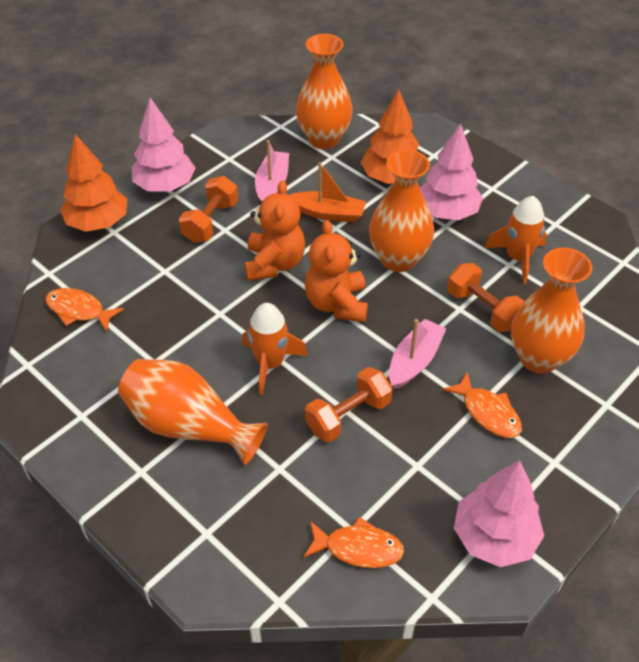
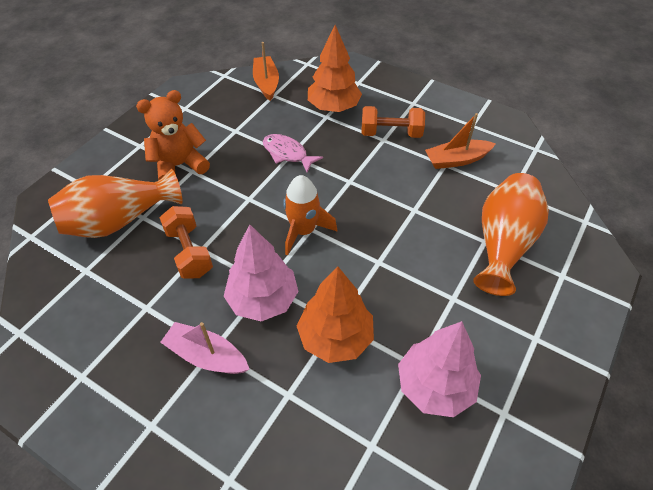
orange boat: 1 -> 2
orange dumbbell: 3 -> 2
orange fish: 3 -> 0
orange rocket: 2 -> 1
orange teddy bear: 2 -> 1
orange vase: 4 -> 2
pink boat: 2 -> 1
pink fish: 0 -> 1
pink tree: 3 -> 2

